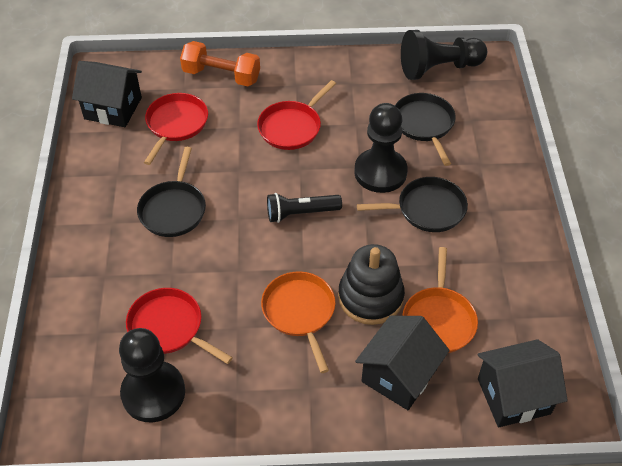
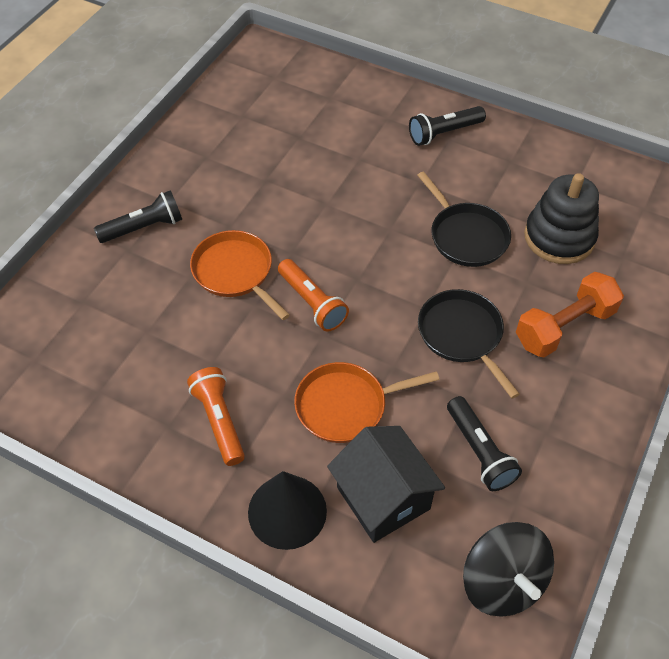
black cone: 0 -> 1
black flashlight: 1 -> 3
black house: 3 -> 1
black pan: 3 -> 2
black pawn: 3 -> 0
black spinning top: 0 -> 1
orange flashlight: 0 -> 2
red pan: 3 -> 0

